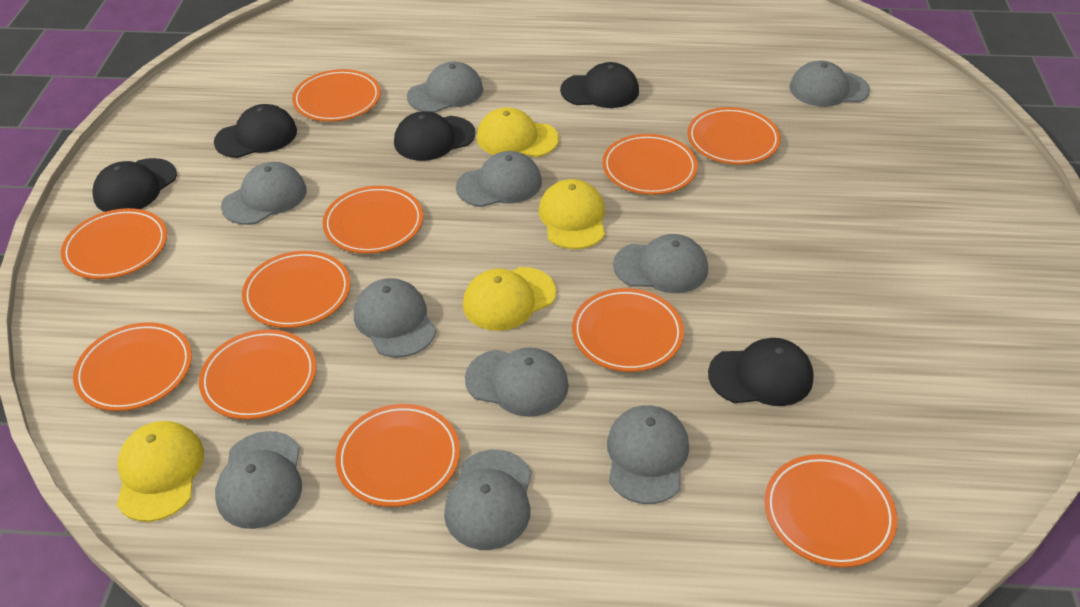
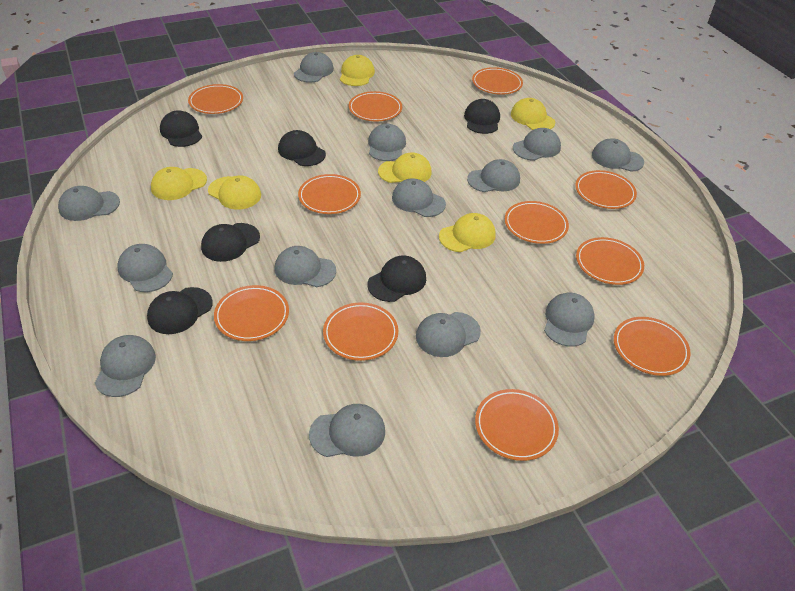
black cap: 5 -> 6
grey cap: 10 -> 13
yellow cap: 4 -> 6

